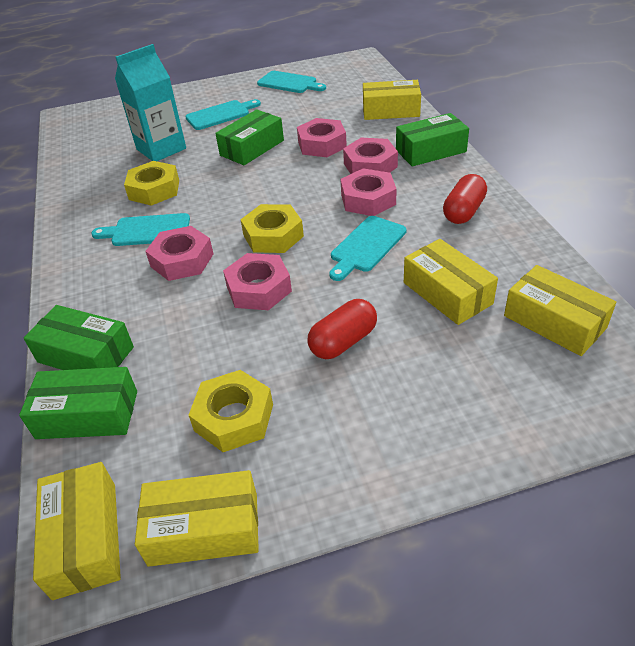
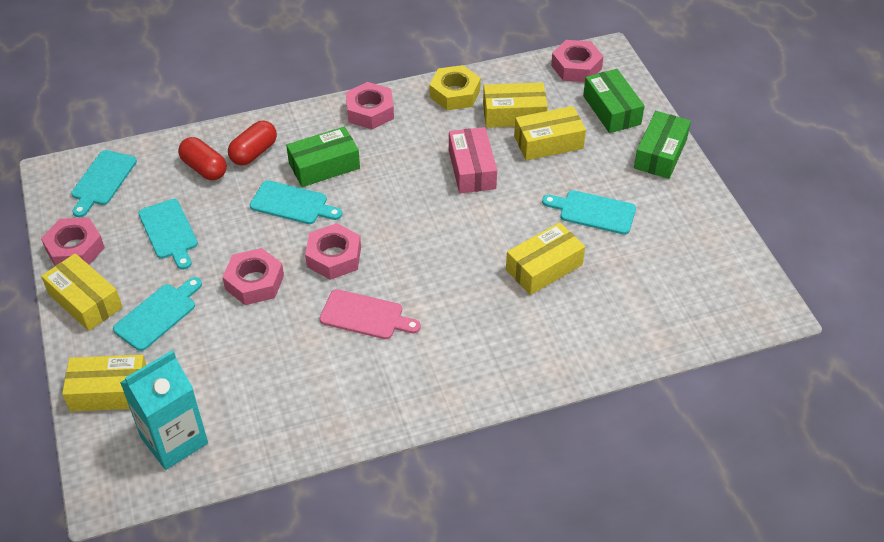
green box: 4 -> 3
pink box: 0 -> 1
pink cutting board: 0 -> 1
turquoise cutting board: 4 -> 5
yellow nut: 3 -> 1

